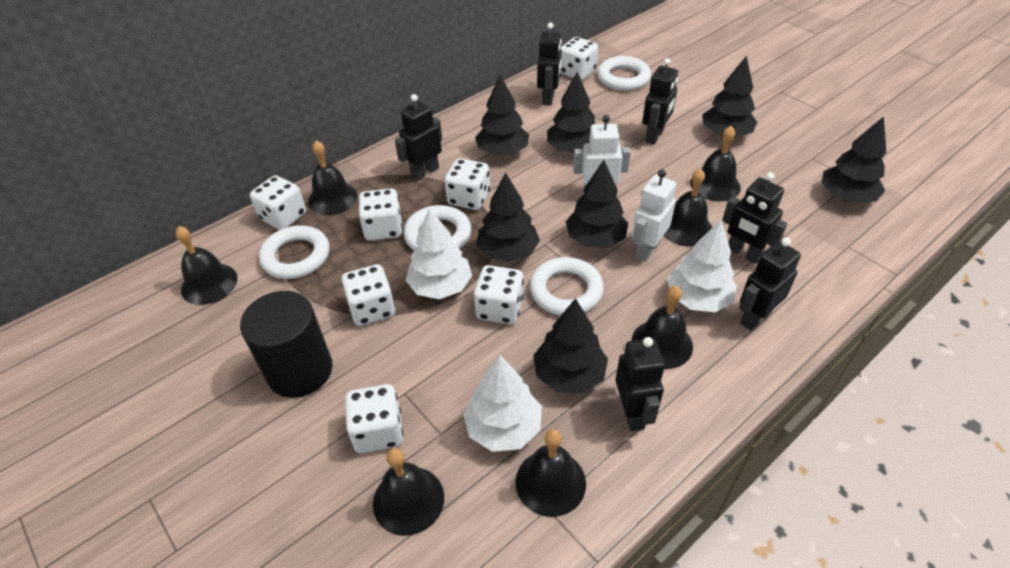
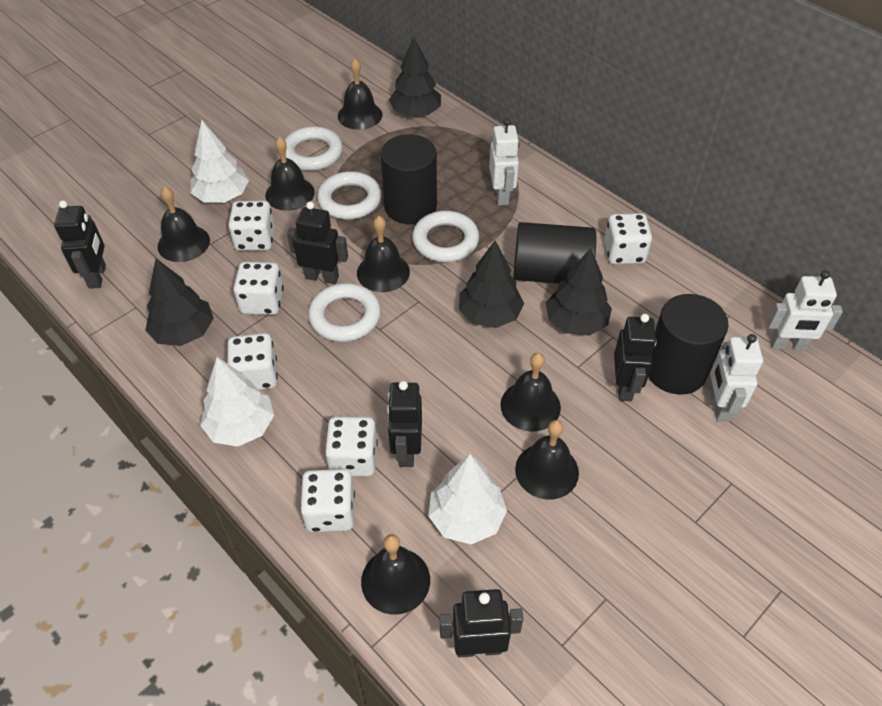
black cylinder: 1 -> 3
black robot: 6 -> 5
black tree: 7 -> 4
white dice: 7 -> 6
white robot: 2 -> 3

